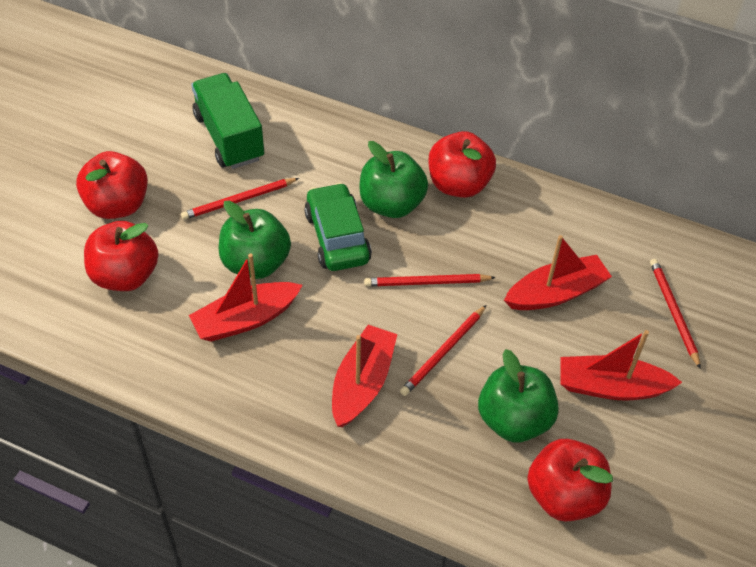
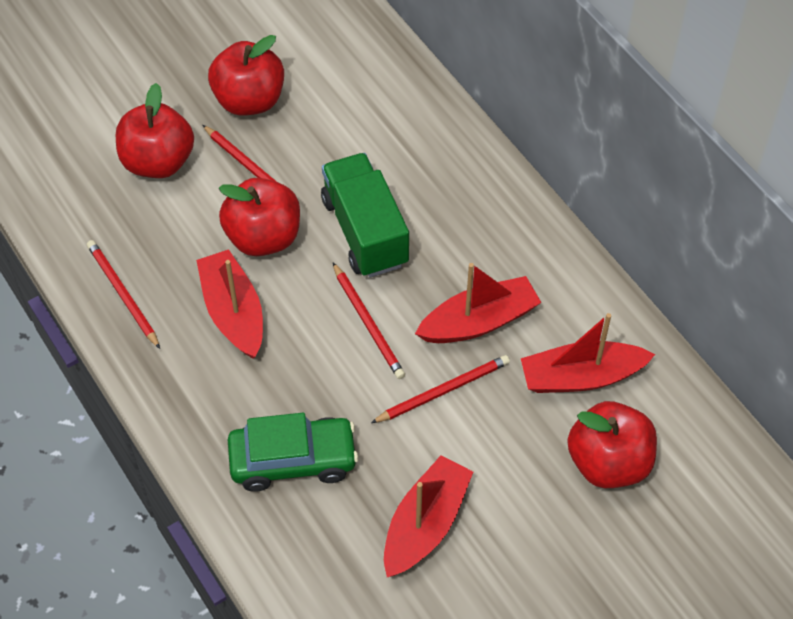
green apple: 3 -> 0

